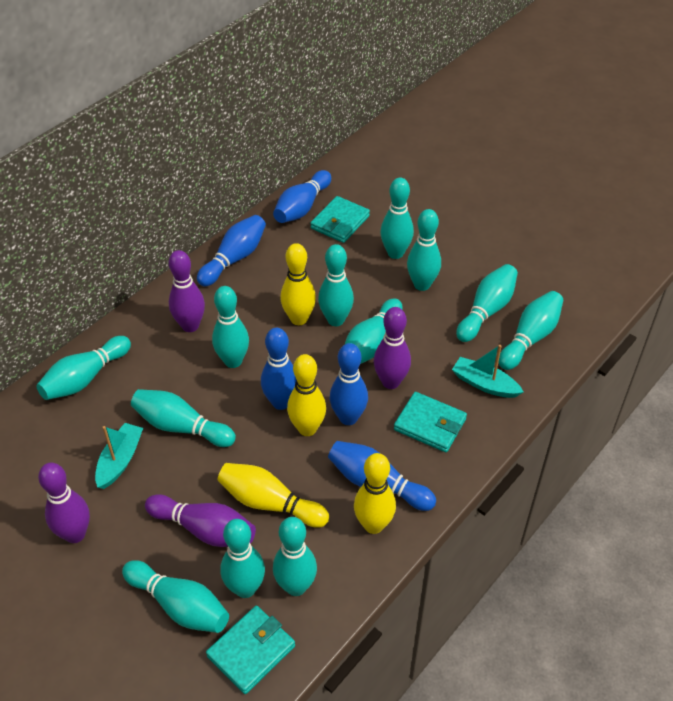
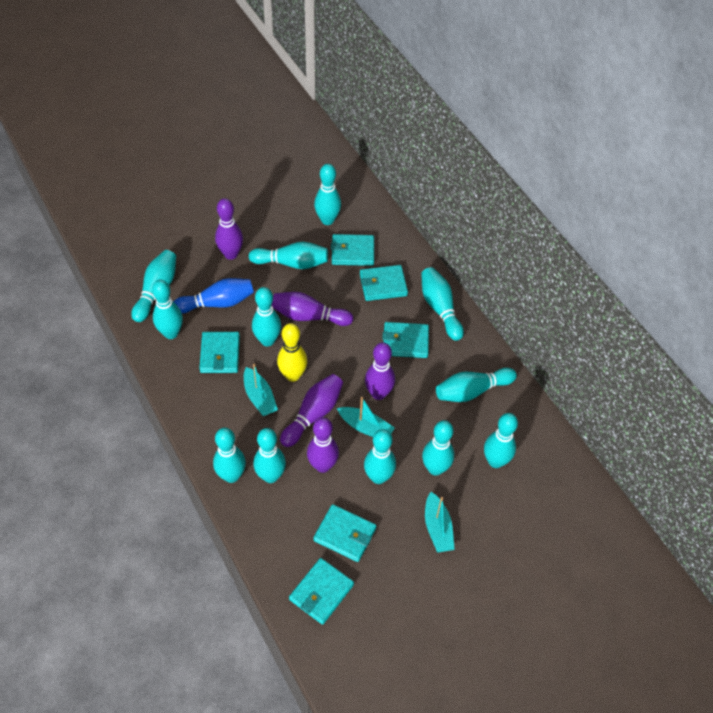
blue bowling pin: 5 -> 1
purple bowling pin: 4 -> 5
turquoise boat: 2 -> 3
turquoise wallet: 3 -> 6
yellow bowling pin: 4 -> 1

